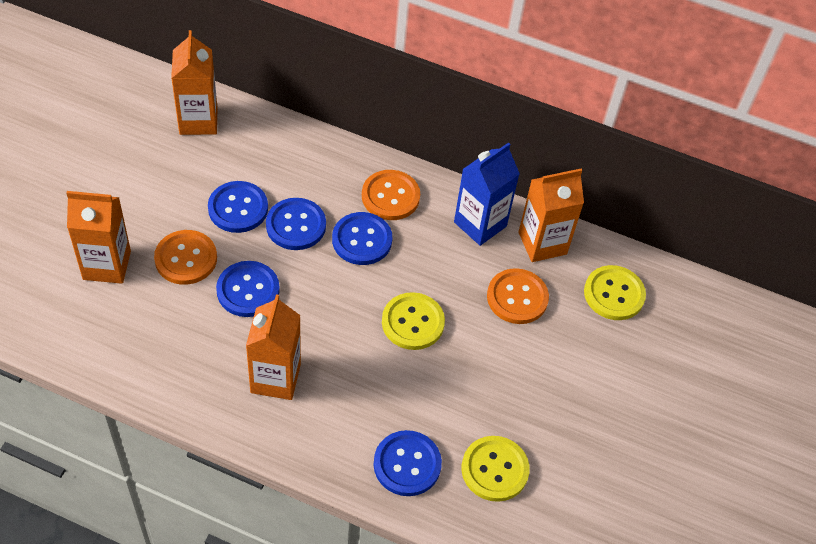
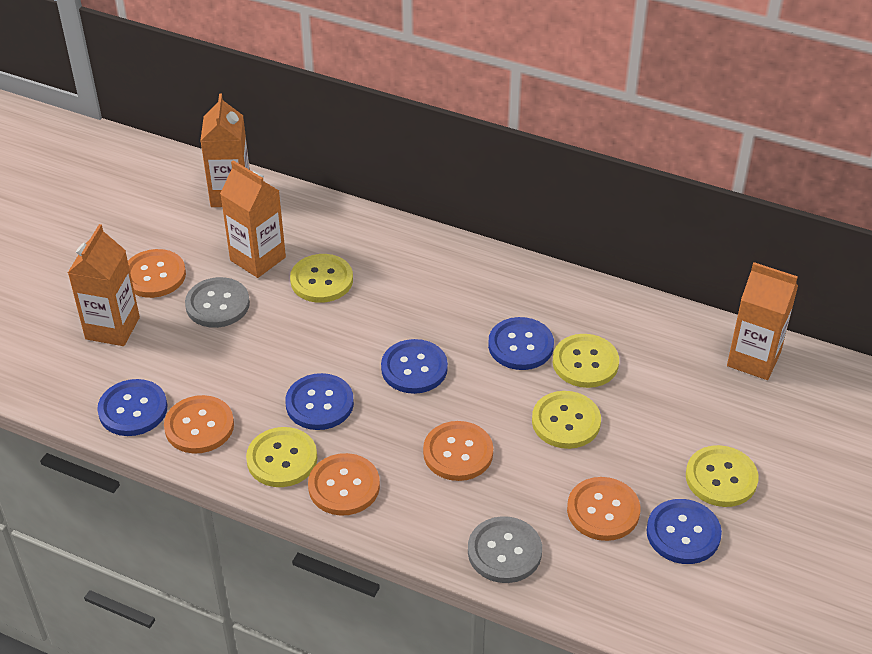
blue carton: 1 -> 0
grey button: 0 -> 2
orange button: 3 -> 5
yellow button: 3 -> 5

